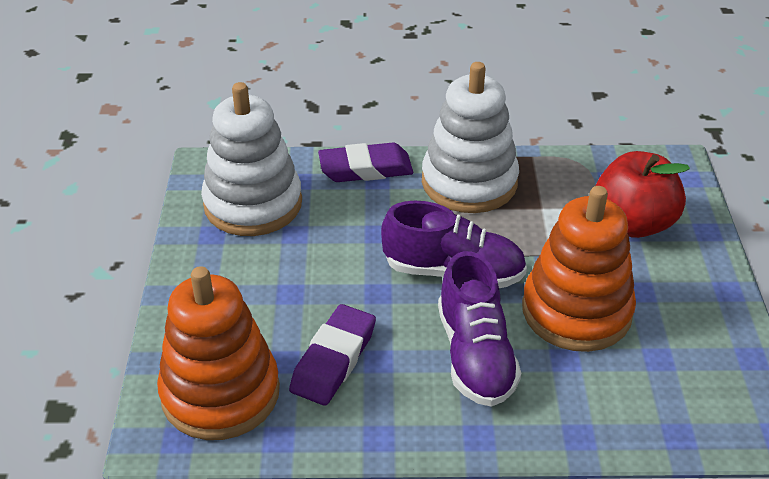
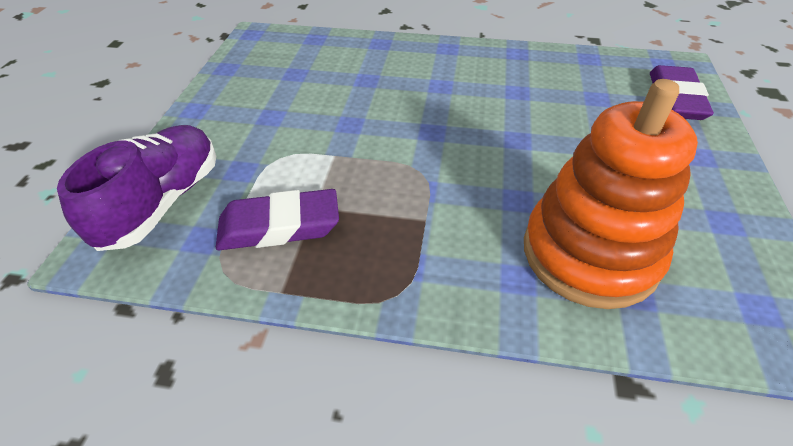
orange stacking toy: 2 -> 1
purple shoe: 2 -> 1
red apple: 1 -> 0
white stacking toy: 2 -> 0

